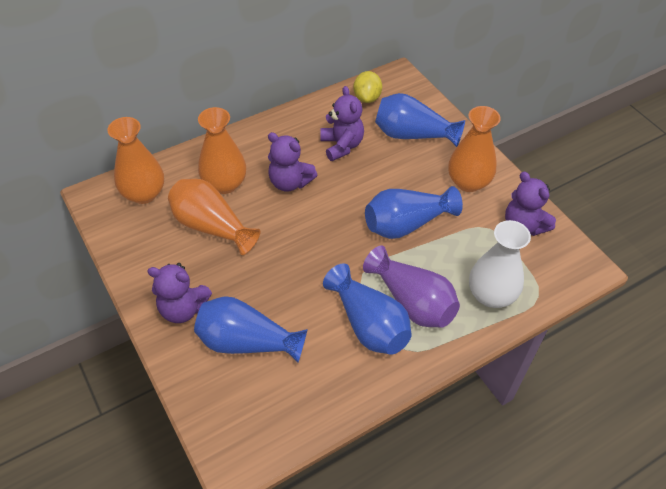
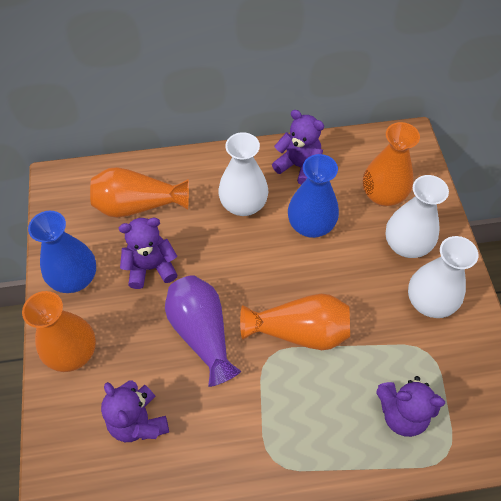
blue vase: 4 -> 2
white vase: 1 -> 3
yellow lemon: 1 -> 0

